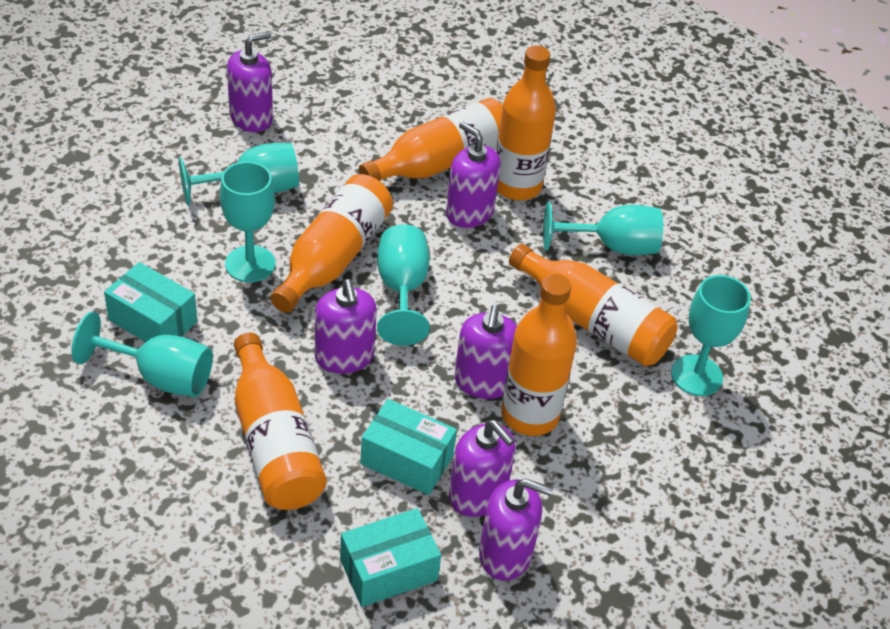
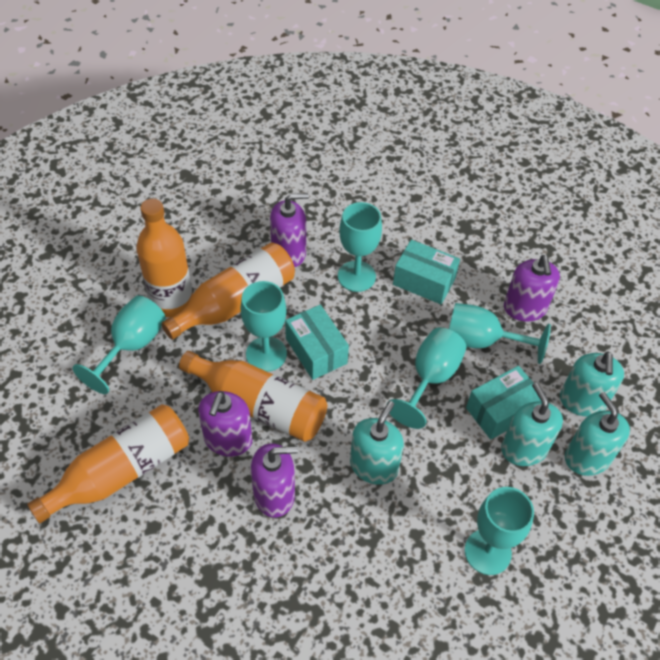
orange bottle: 6 -> 4
purple soap dispenser: 6 -> 4
turquoise soap dispenser: 0 -> 4

